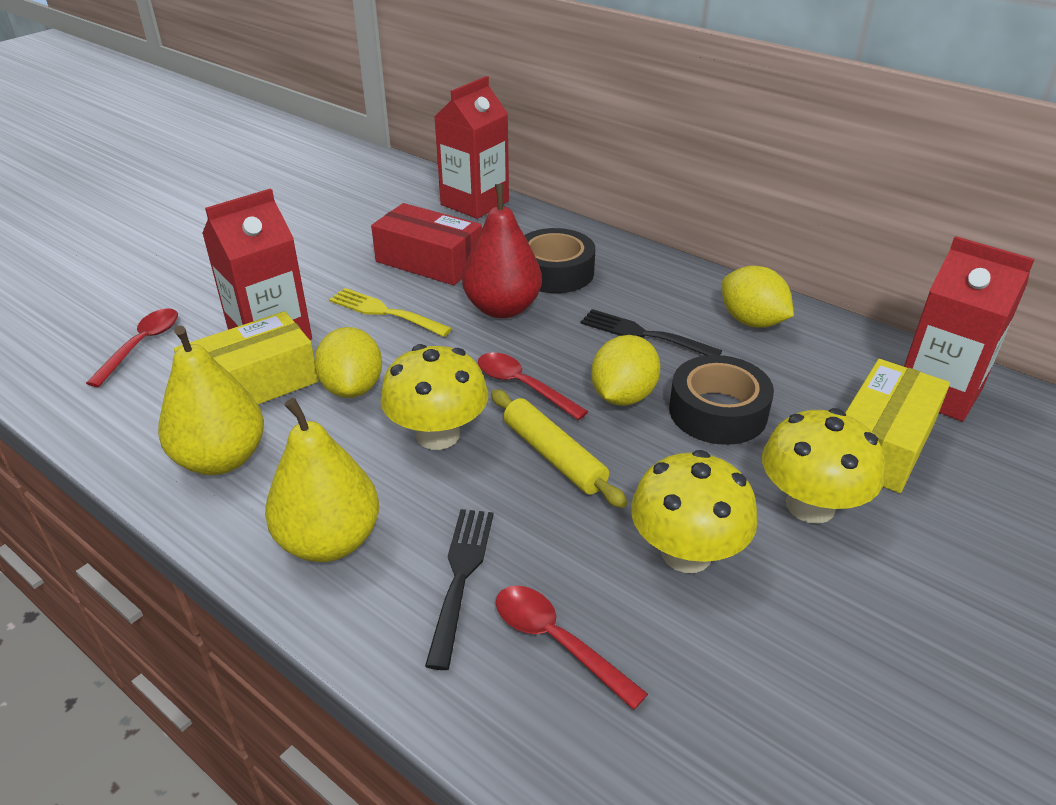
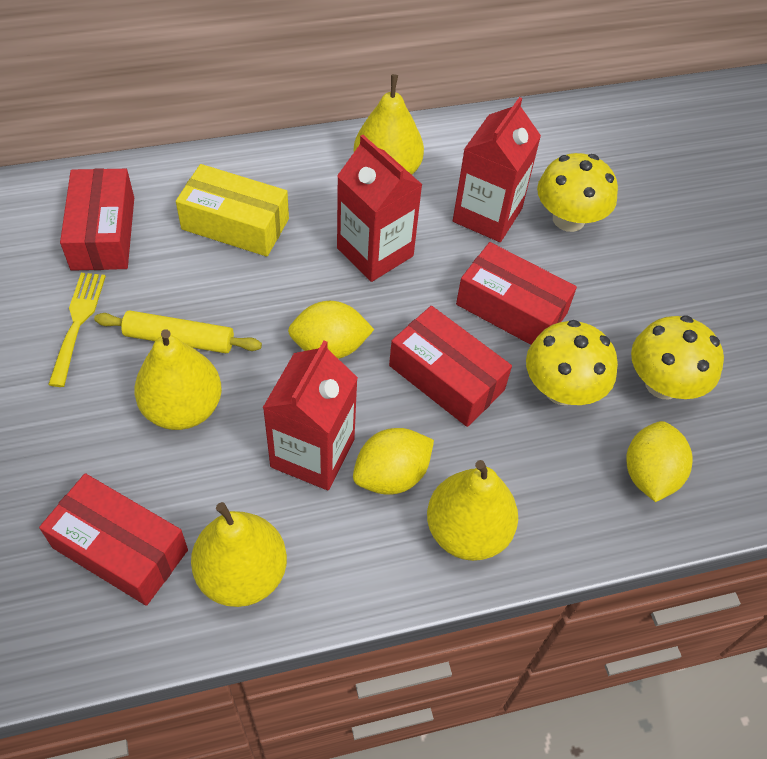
black fork: 2 -> 0
black tape: 2 -> 0
red box: 1 -> 4
red pear: 1 -> 0
red spoon: 3 -> 0
yellow box: 2 -> 1
yellow pear: 2 -> 4

